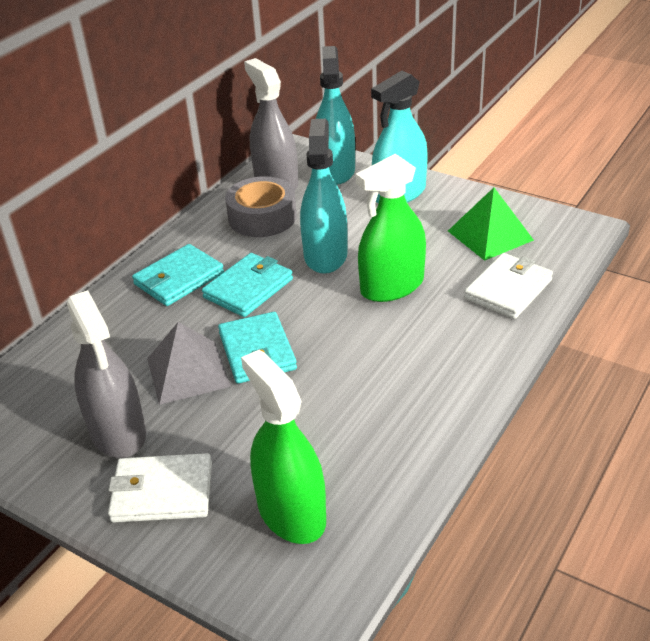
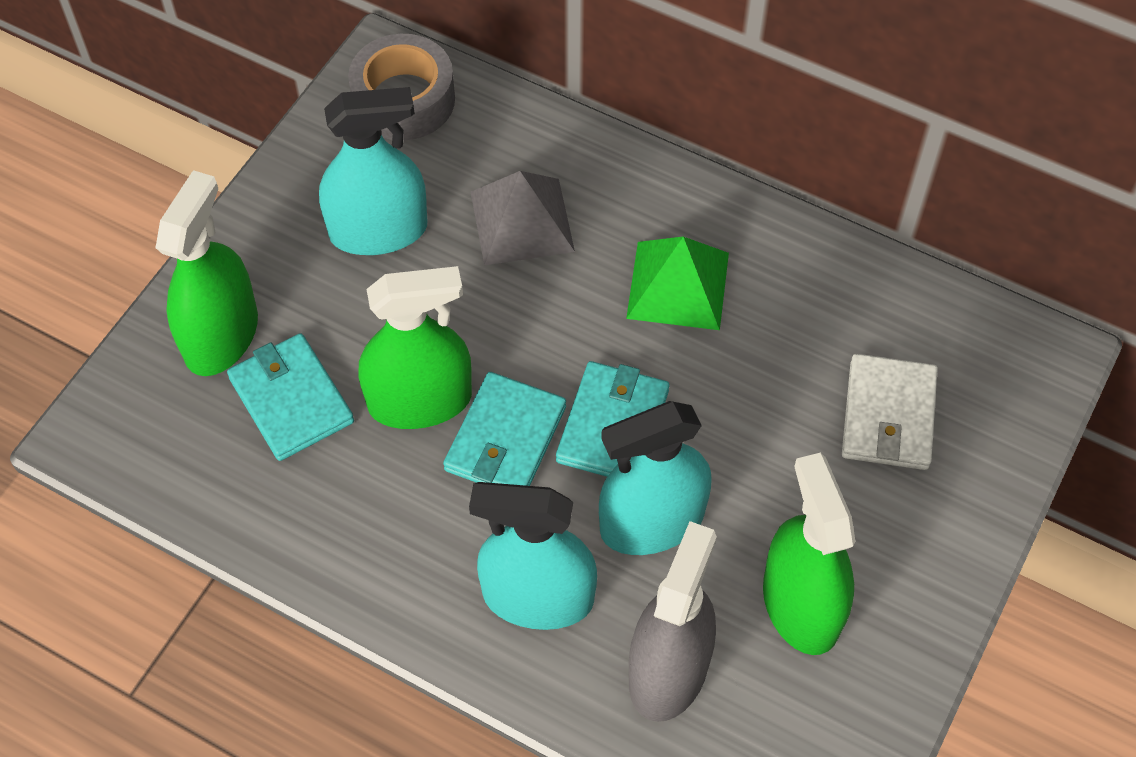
green spray bottle: 2 -> 3
grey spray bottle: 2 -> 1
white wallet: 2 -> 1

